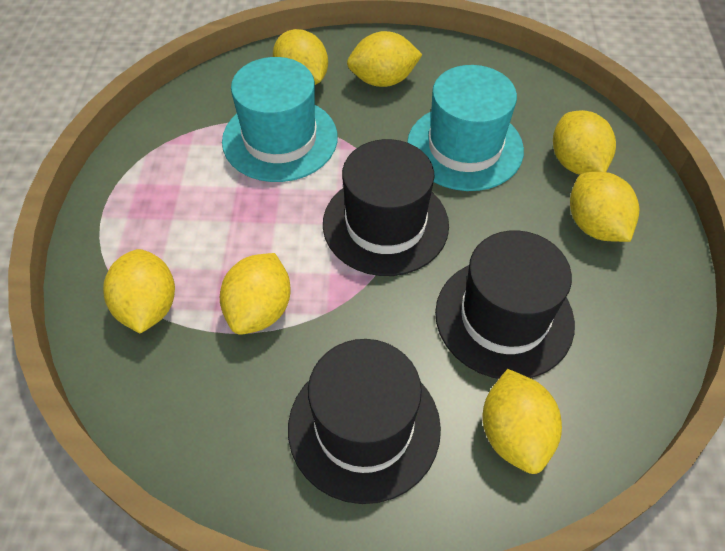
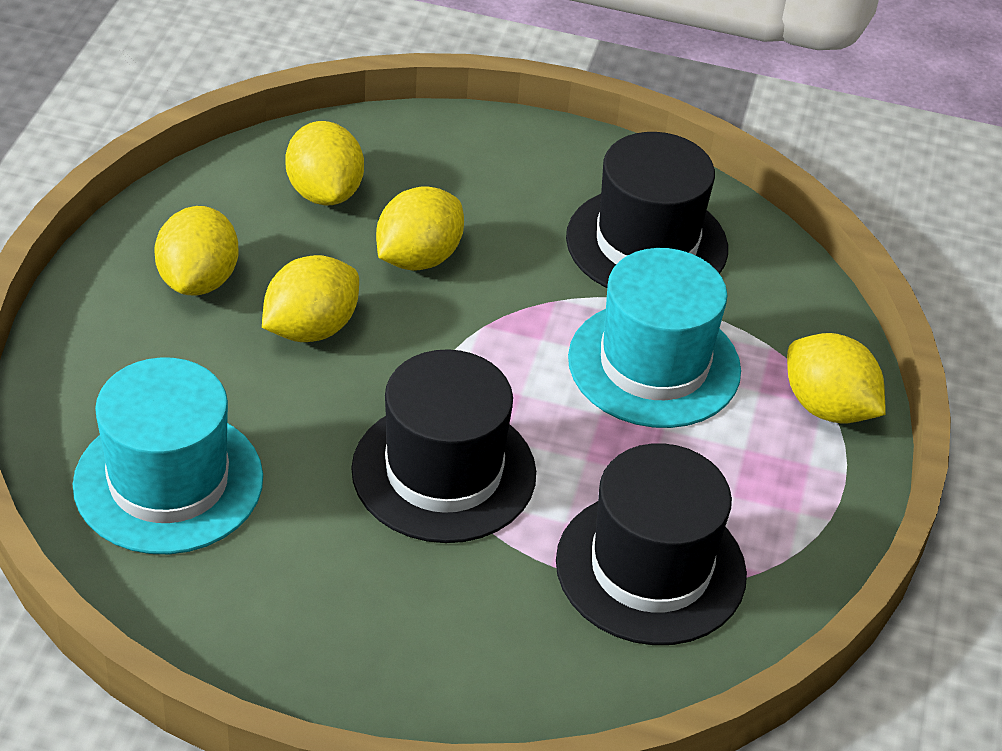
yellow lemon: 7 -> 5

